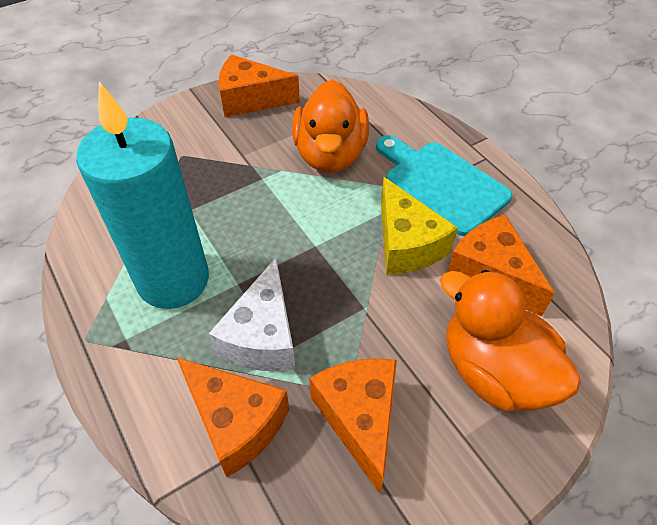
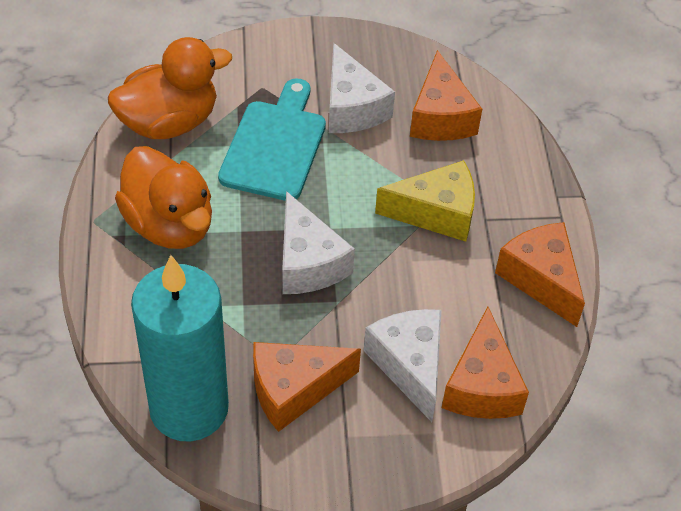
white cheese: 1 -> 3

